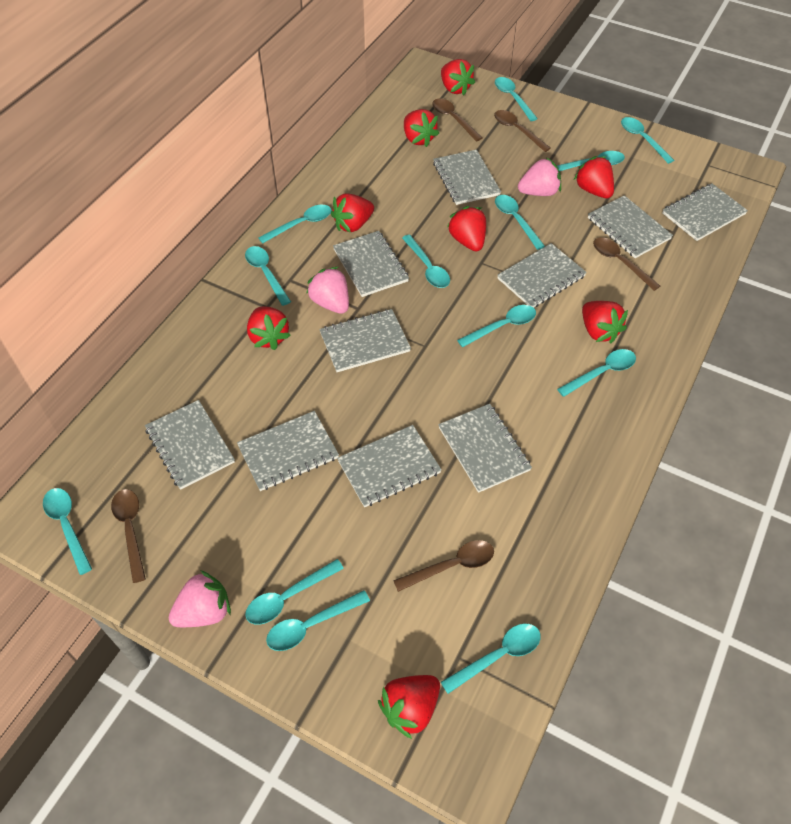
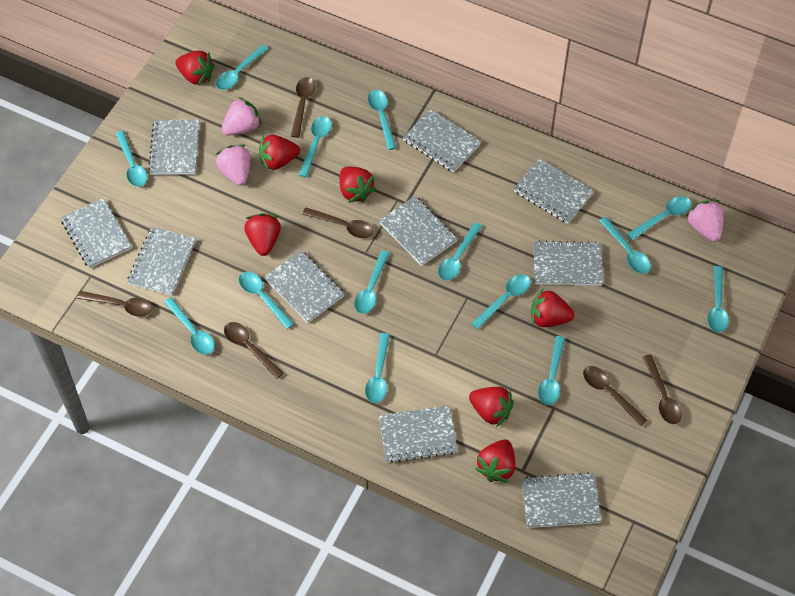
brown spoon: 5 -> 6
red strawberry: 8 -> 7
turquoise spoon: 13 -> 14

